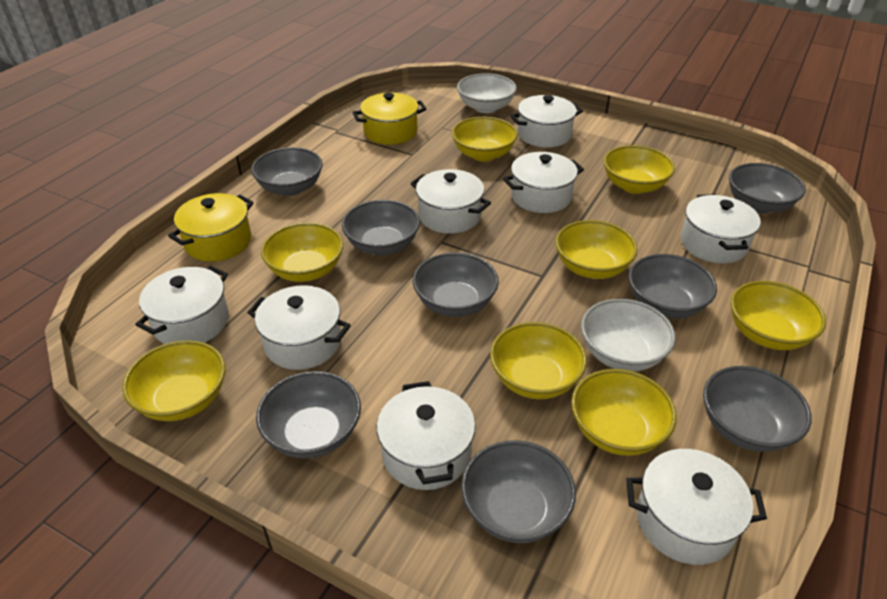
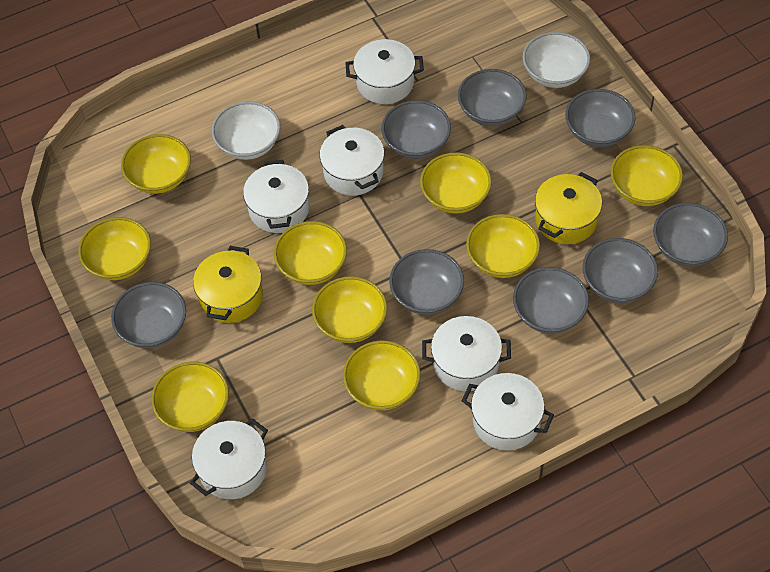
white pot: 8 -> 6
yellow bowl: 8 -> 9

